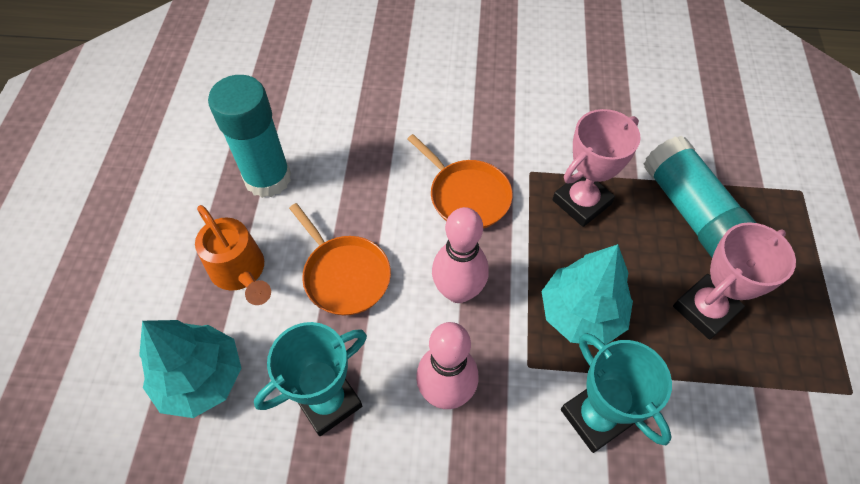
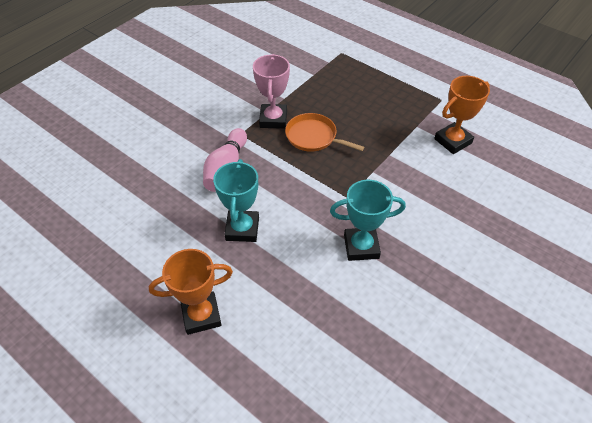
orange pan: 2 -> 1
orange trophy: 0 -> 2
orange watering can: 1 -> 0
pink bowling pin: 2 -> 1
pink trophy: 2 -> 1
turquoise glue stick: 2 -> 0
turquoise tree: 2 -> 0

